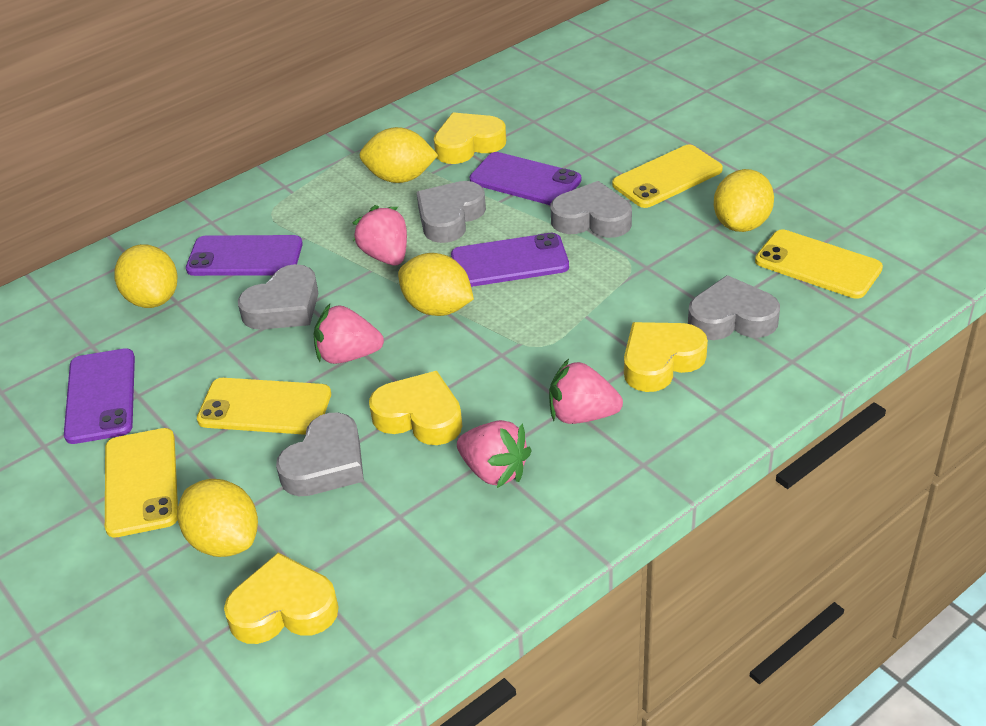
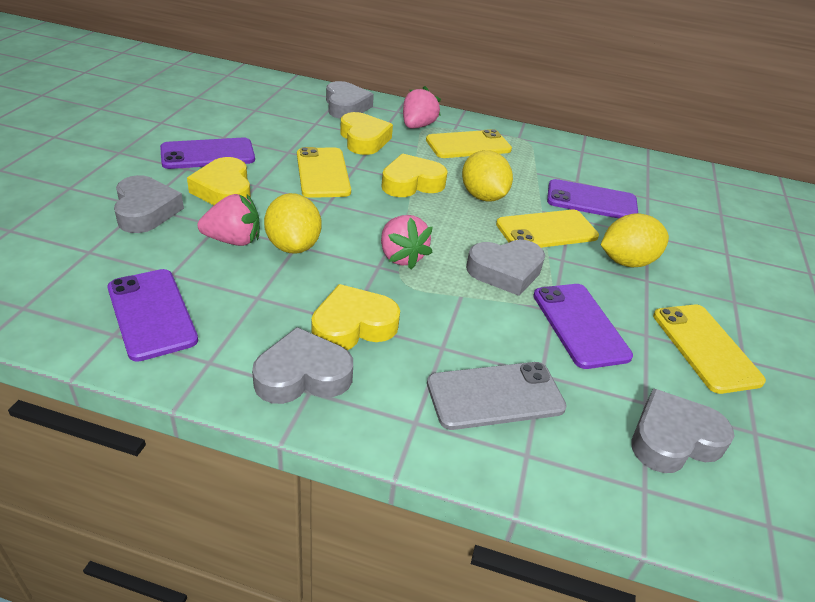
grey phone: 0 -> 1
pink strawberry: 4 -> 3
yellow lemon: 5 -> 3

